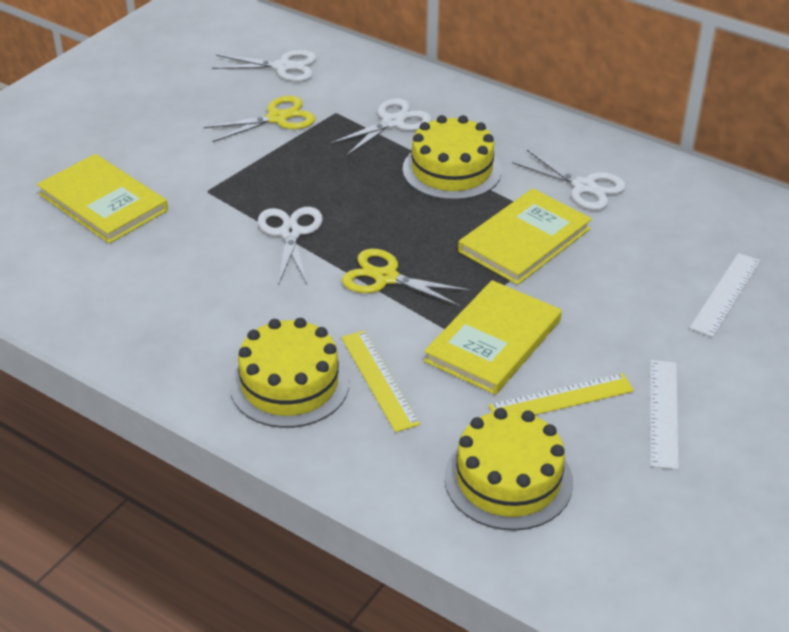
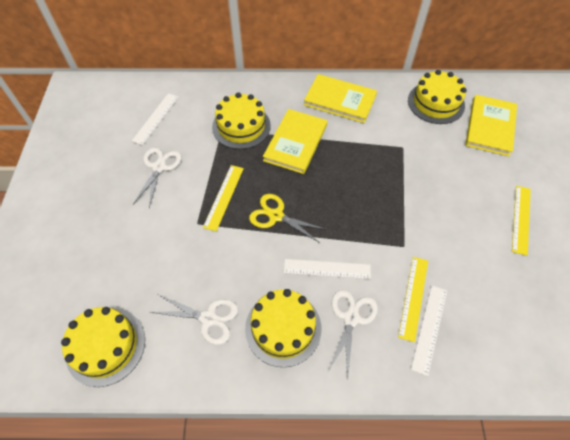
white ruler: 2 -> 3
white scissors: 4 -> 3
yellow cake: 3 -> 4
yellow ruler: 2 -> 3
yellow scissors: 2 -> 1

